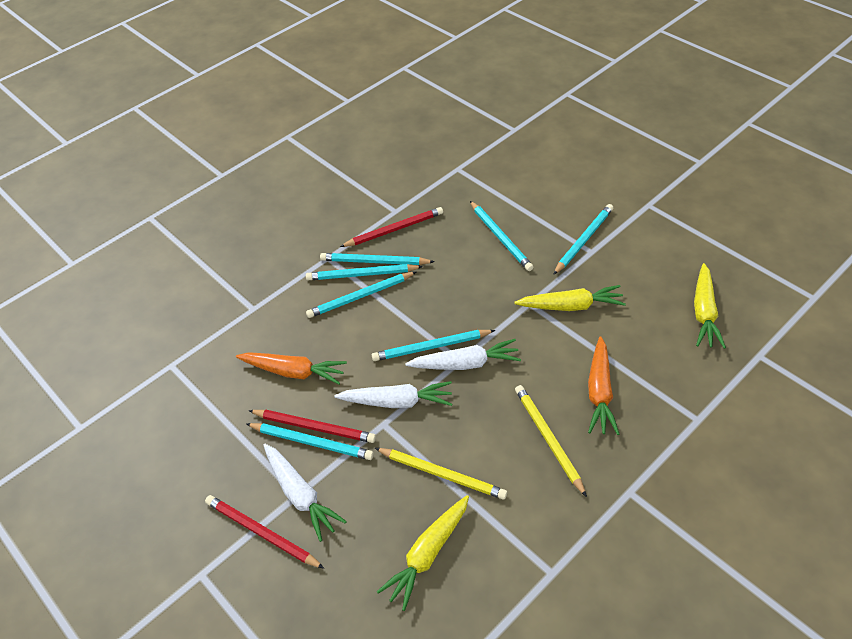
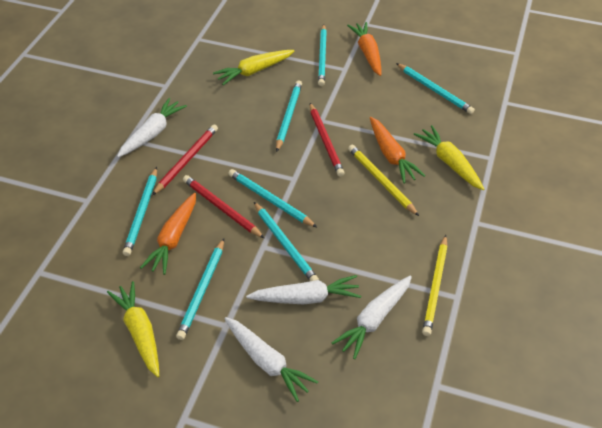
orange carrot: 2 -> 3
white carrot: 3 -> 4

